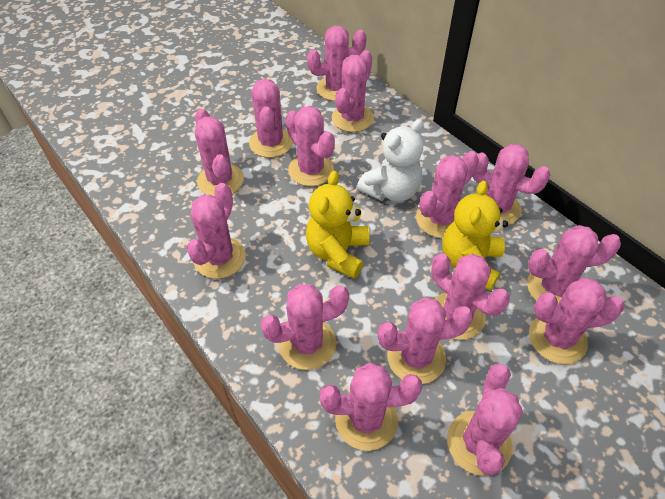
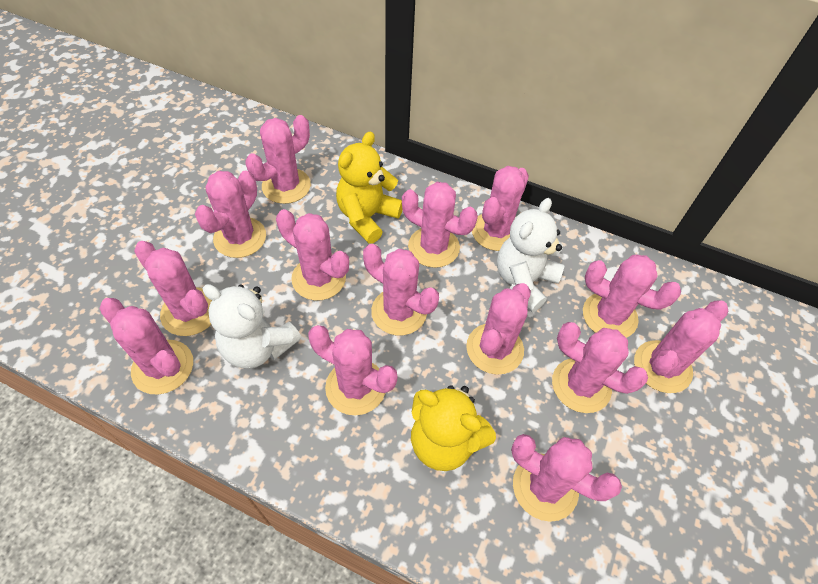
pink cactus: 15 -> 14
white teddy bear: 1 -> 2

